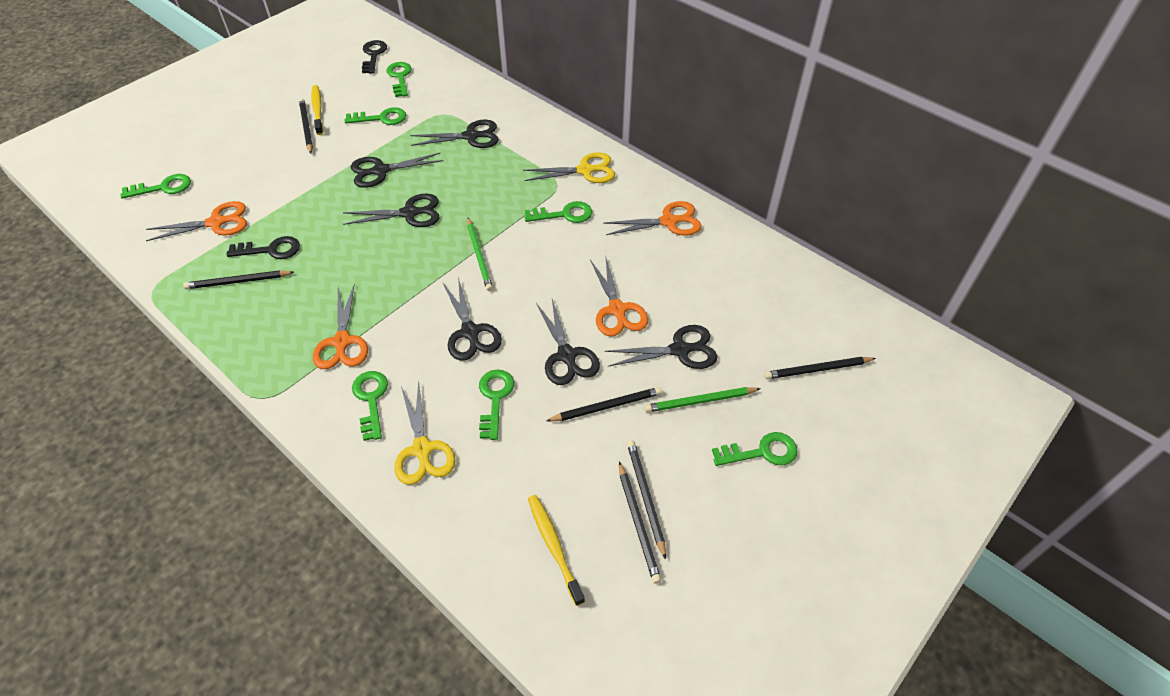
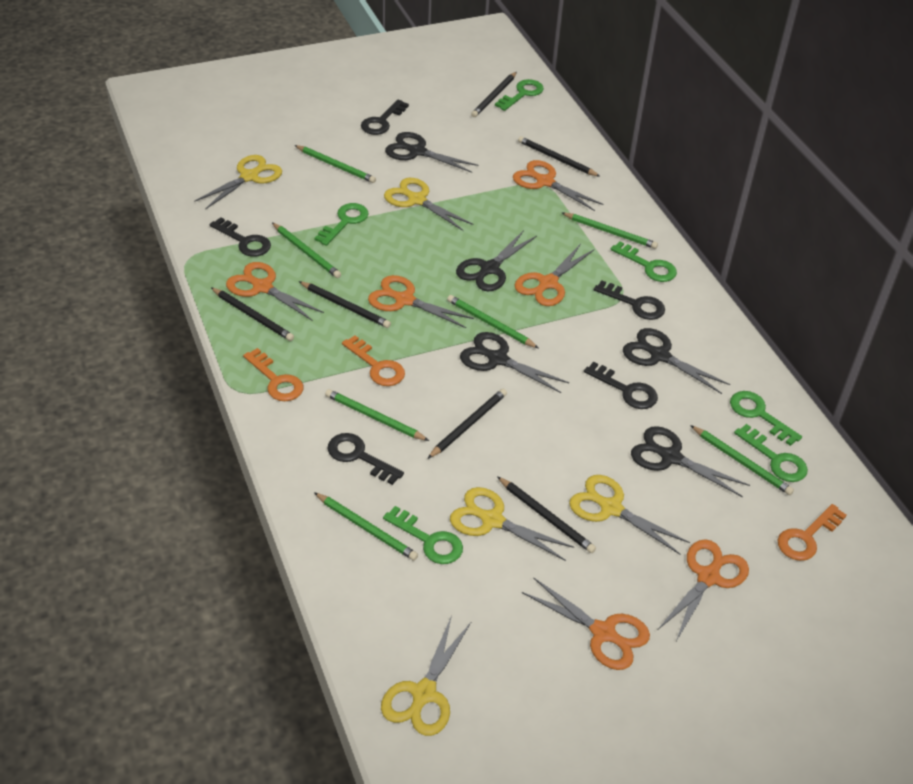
black key: 2 -> 5
black scissors: 6 -> 5
green key: 7 -> 6
green pencil: 2 -> 7
orange key: 0 -> 3
orange scissors: 4 -> 6
yellow scissors: 2 -> 5
yellow toothbrush: 2 -> 0

